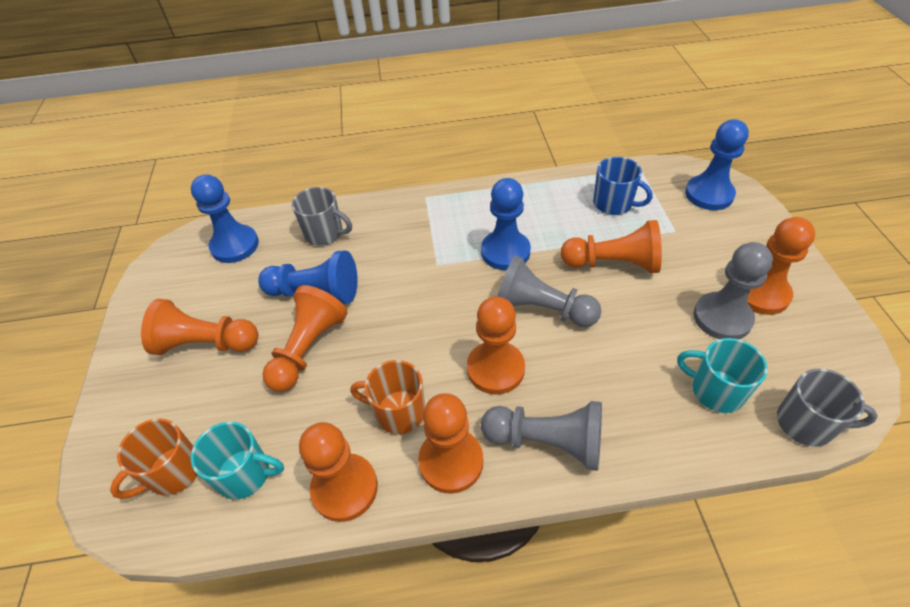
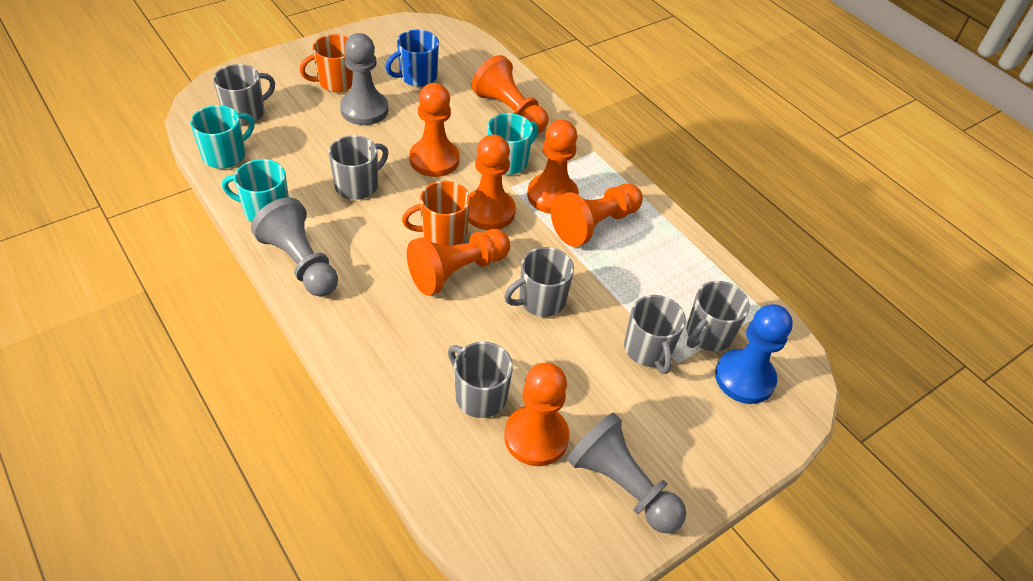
blue pawn: 4 -> 1
grey mug: 2 -> 6
turquoise mug: 2 -> 3

